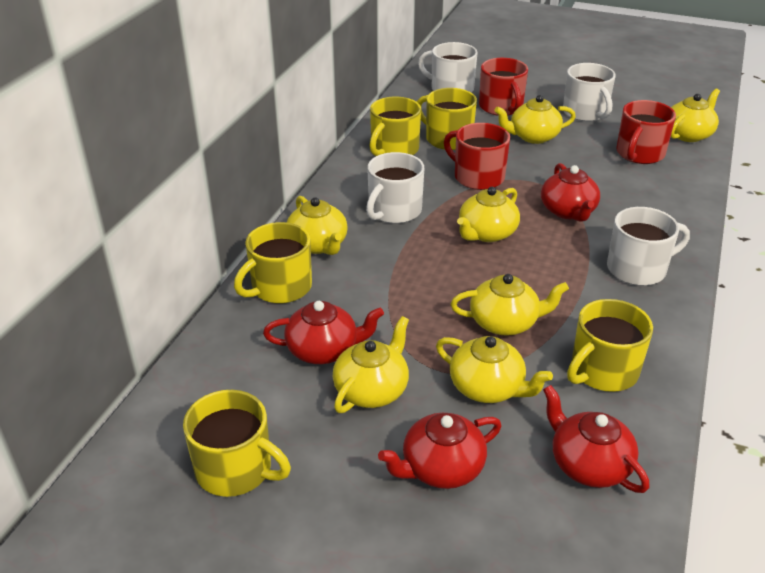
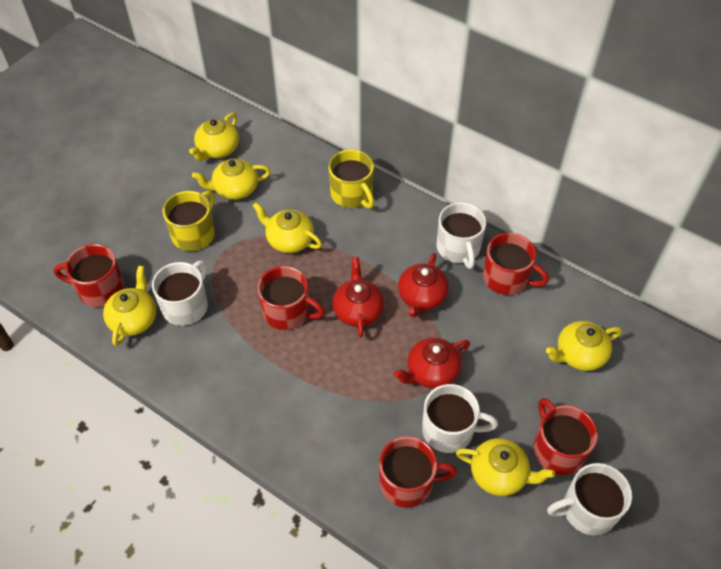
red mug: 3 -> 5
red teapot: 4 -> 3
yellow mug: 5 -> 2
yellow teapot: 7 -> 6

